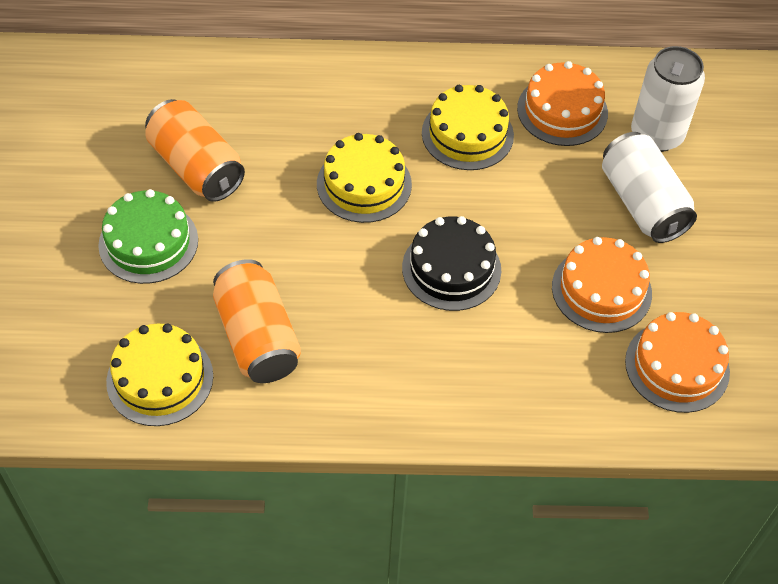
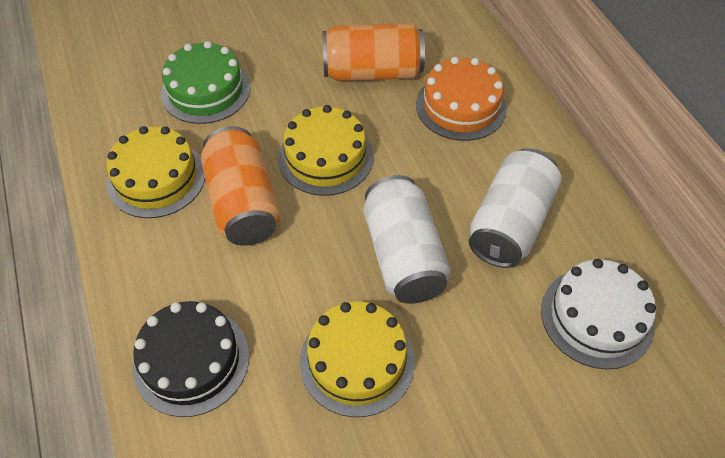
orange cake: 3 -> 1
white cake: 0 -> 1

